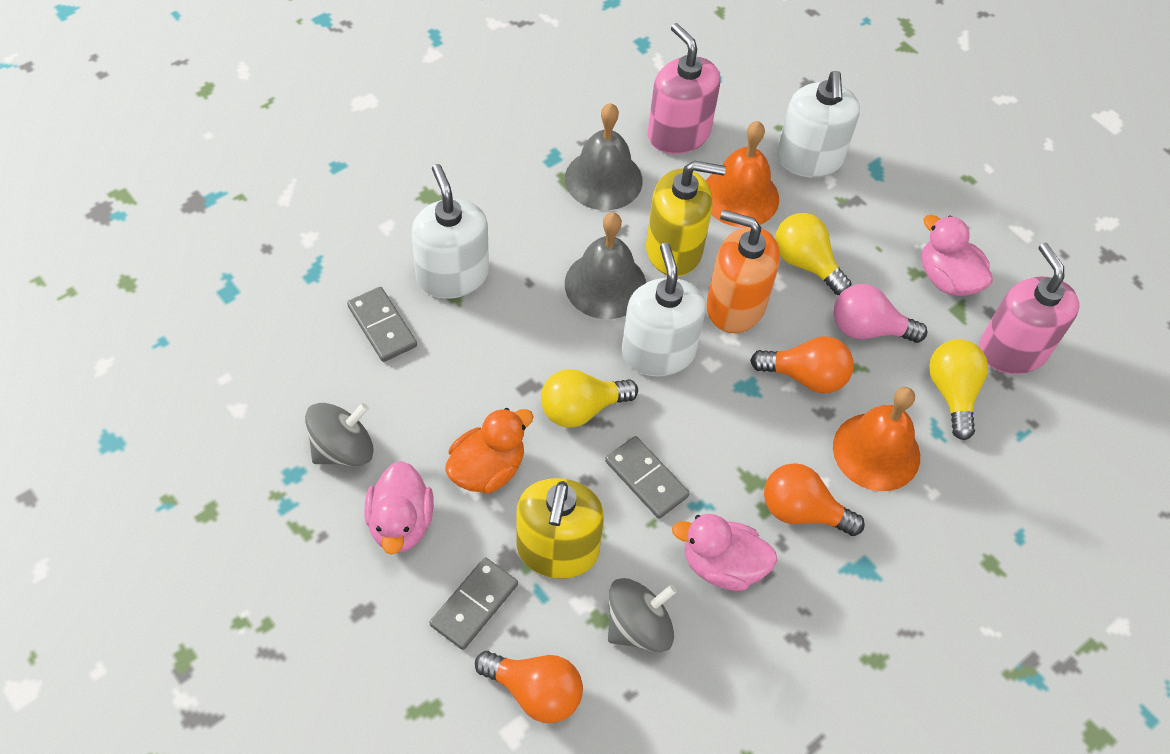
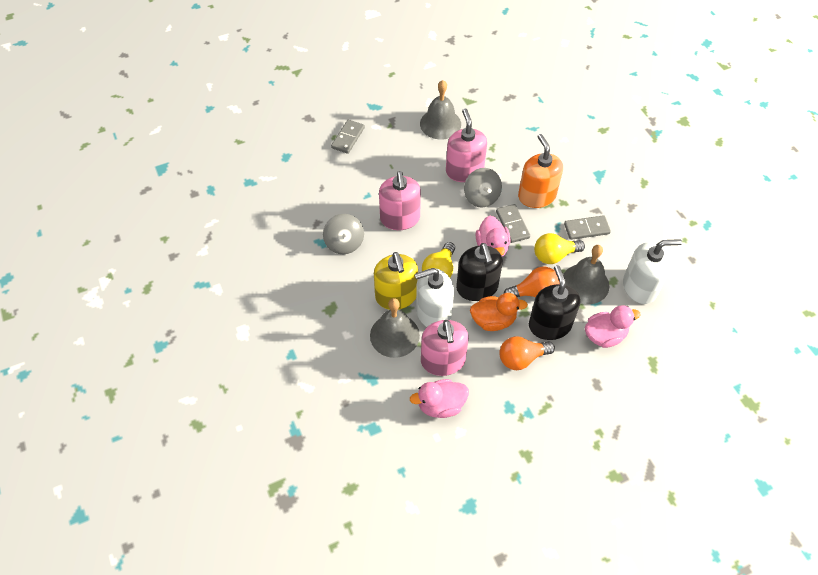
black soap dispenser: 0 -> 2
grey bell: 2 -> 3
orange bell: 2 -> 0
orange light bulb: 3 -> 2
pink light bulb: 1 -> 0
pink soap dispenser: 2 -> 3
white soap dispenser: 3 -> 2
yellow light bulb: 3 -> 2
yellow soap dispenser: 2 -> 1

